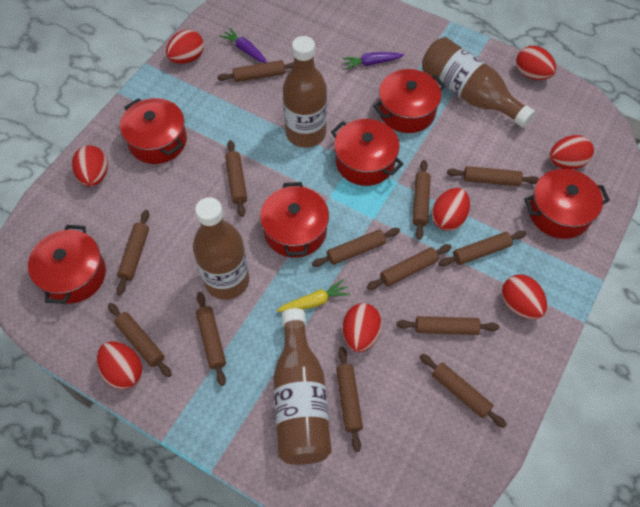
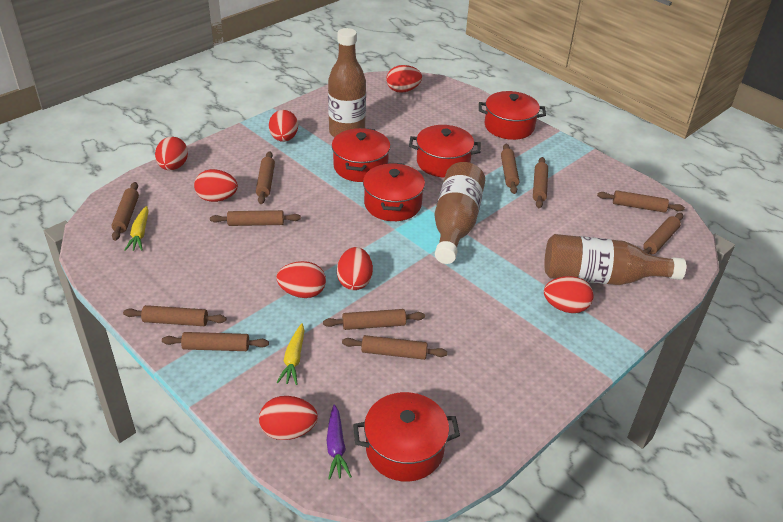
brown bottle: 4 -> 3
brown rolling pin: 13 -> 11
purple carrot: 2 -> 1
red pot: 6 -> 5
yellow carrot: 1 -> 2

